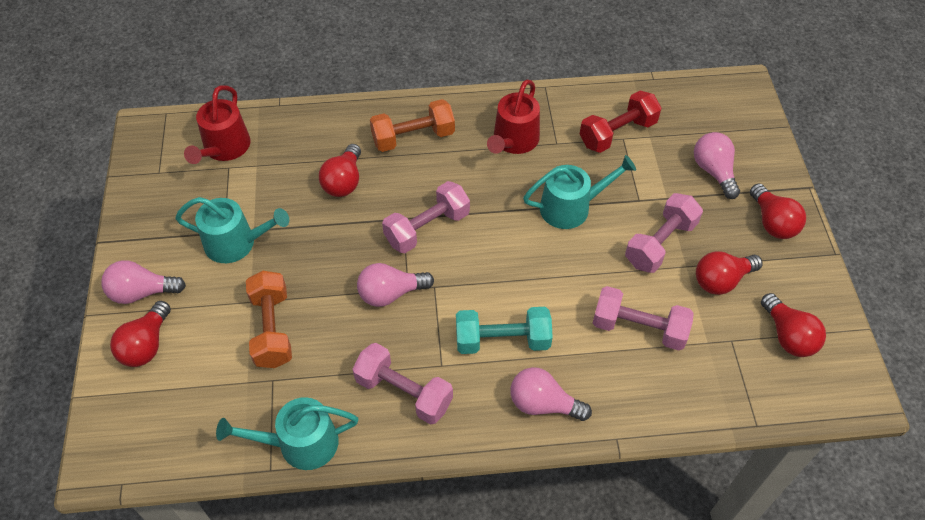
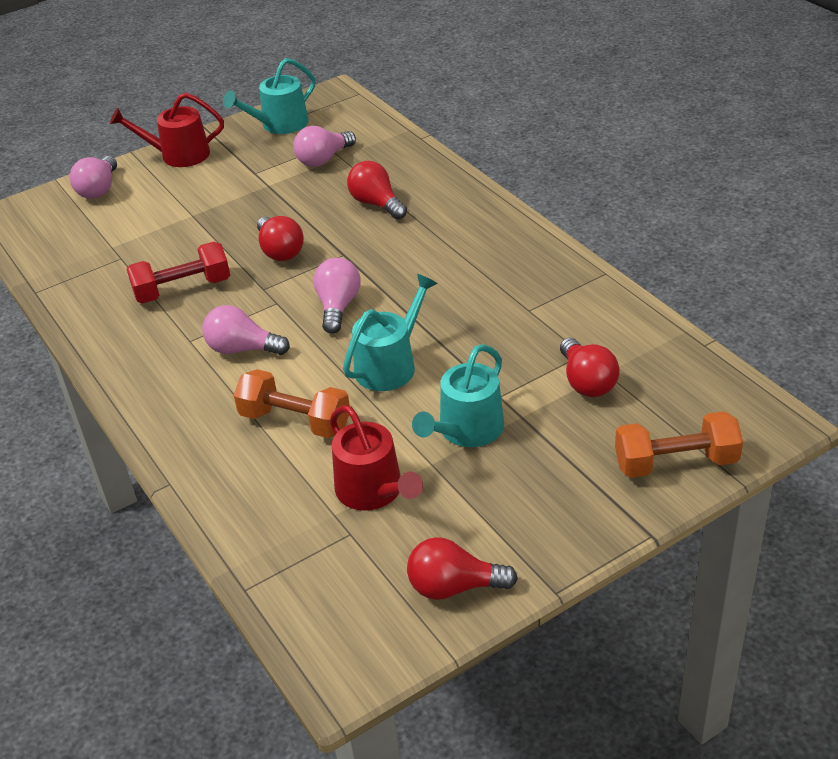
pink dumbbell: 4 -> 0
red light bulb: 5 -> 4
turquoise dumbbell: 1 -> 0

